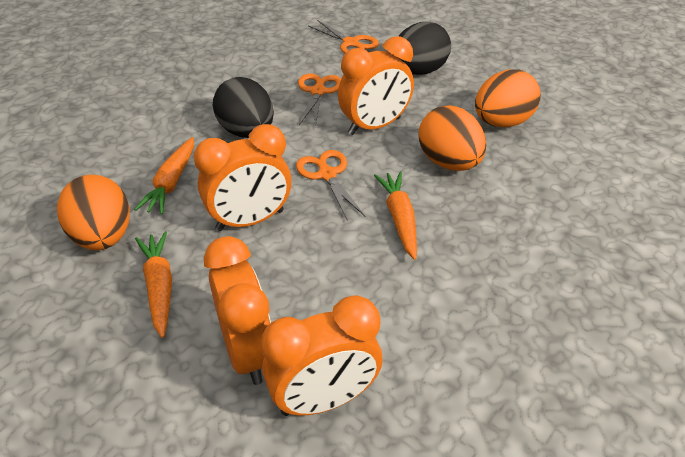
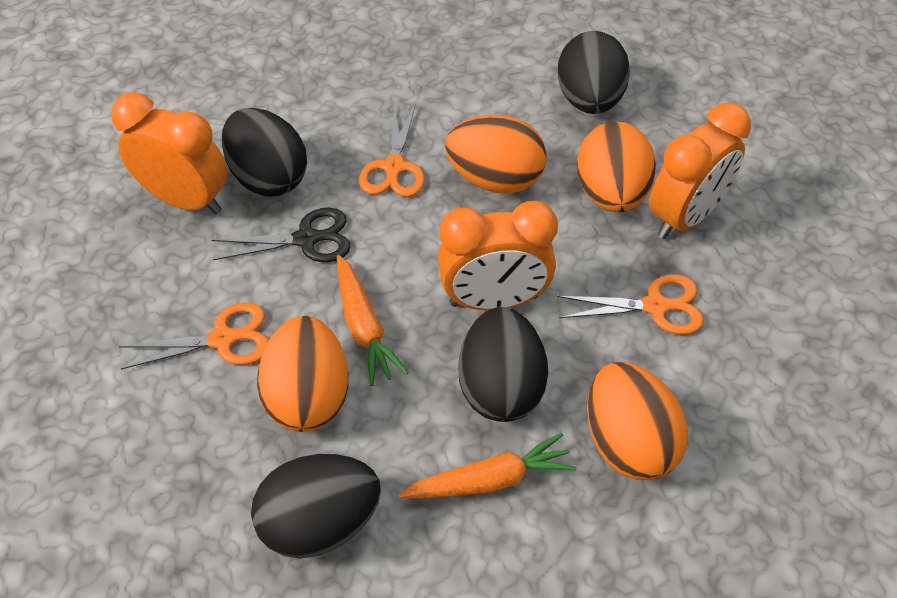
black egg: 2 -> 4
black scissors: 0 -> 1
orange carrot: 3 -> 2
orange clock: 4 -> 3
orange egg: 3 -> 4

